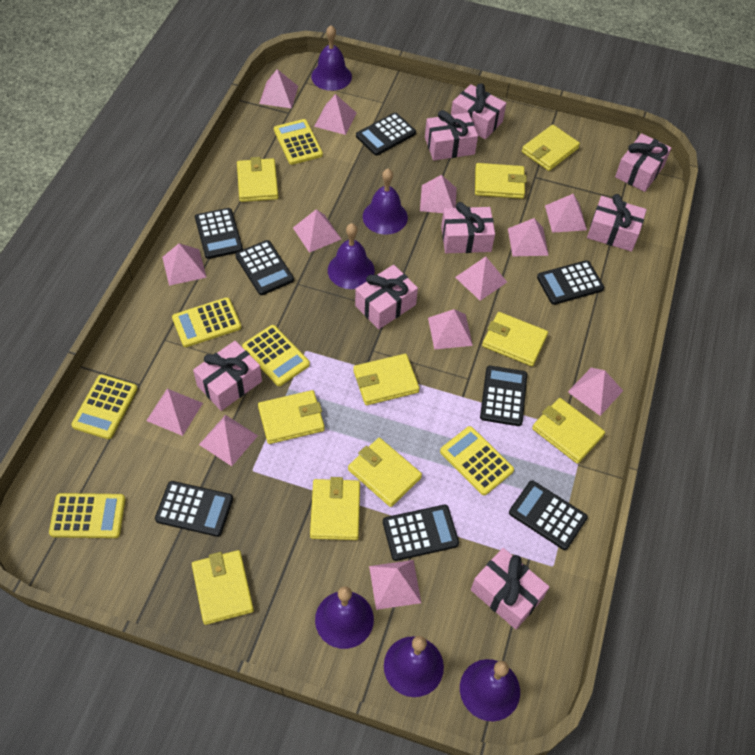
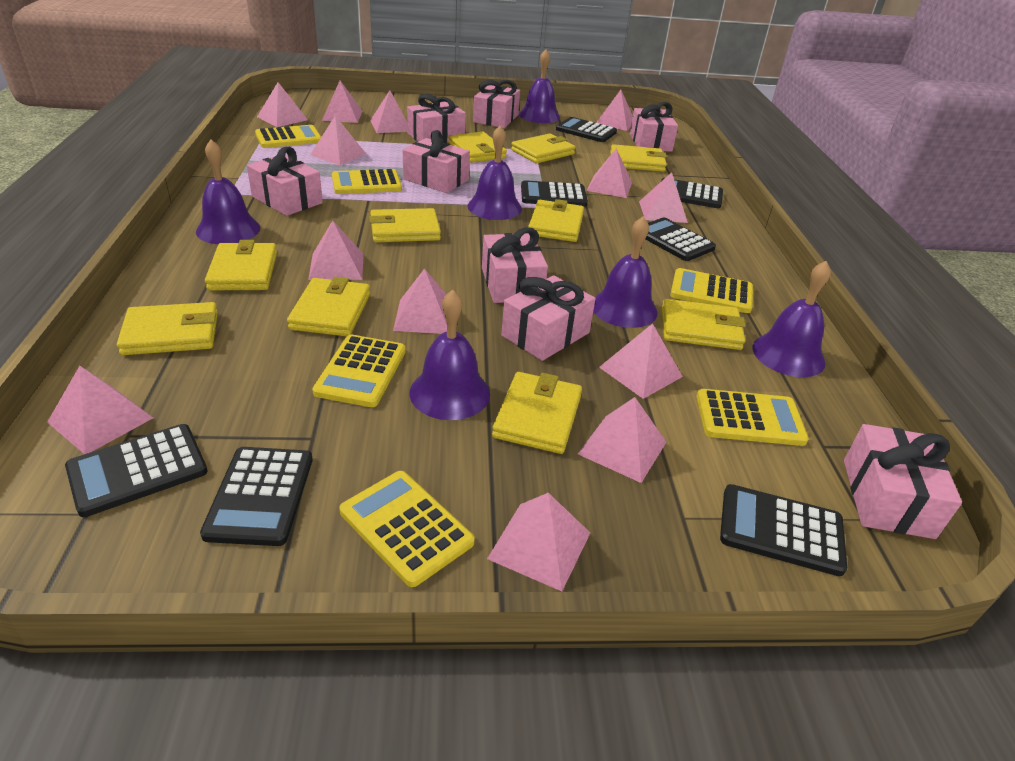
black calculator: 8 -> 7

